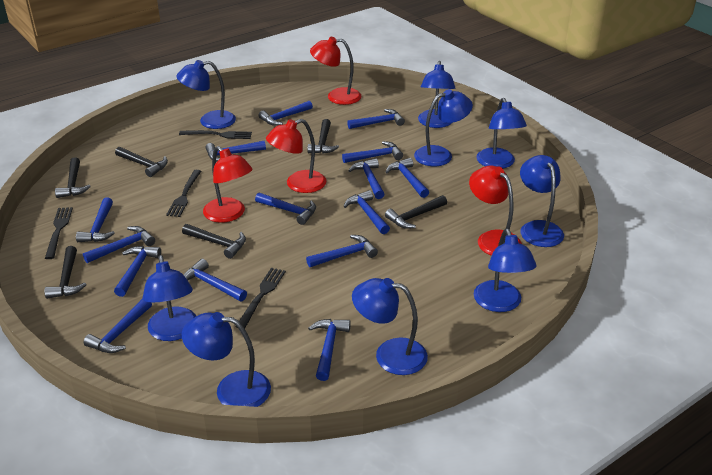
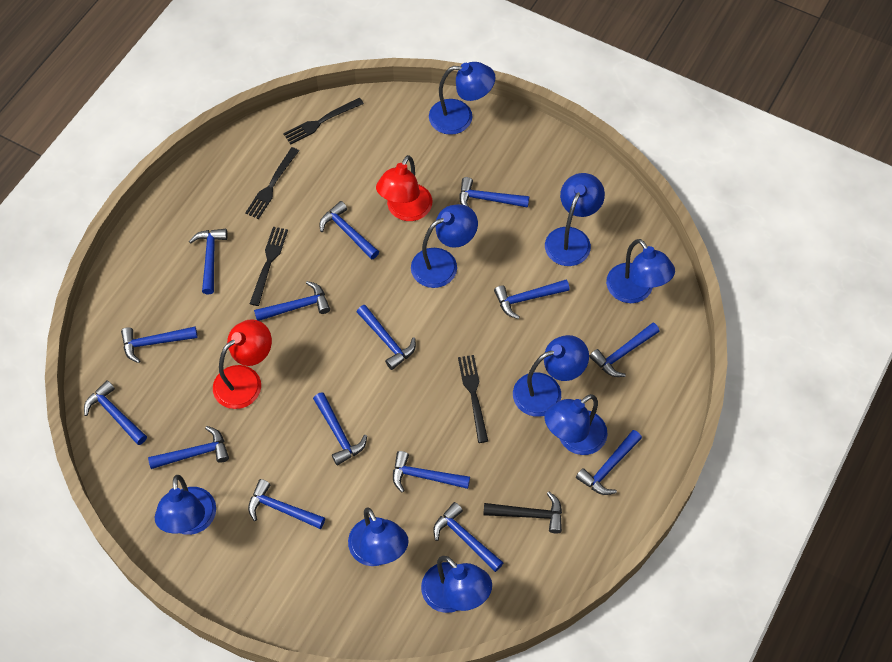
black hammer: 6 -> 1
red lamp: 4 -> 2

